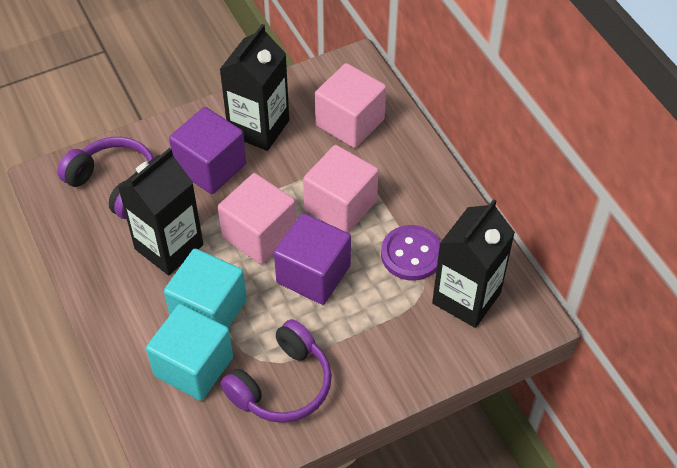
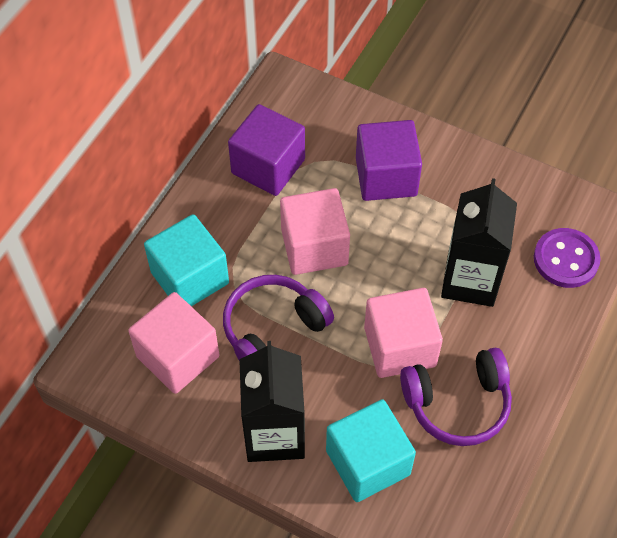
black carton: 3 -> 2

